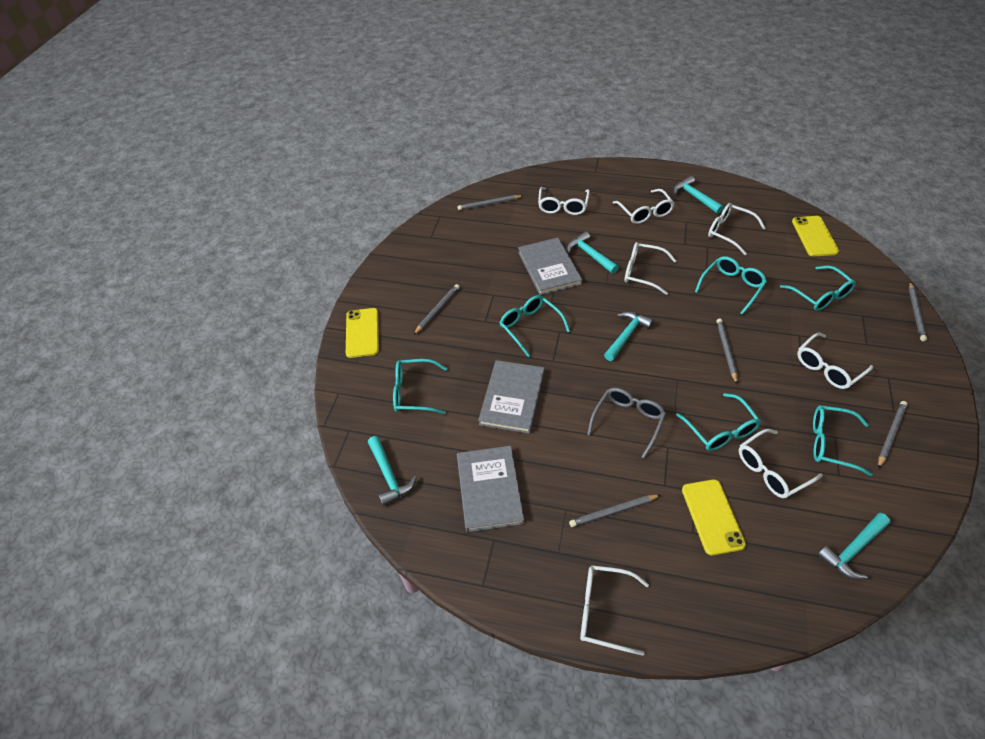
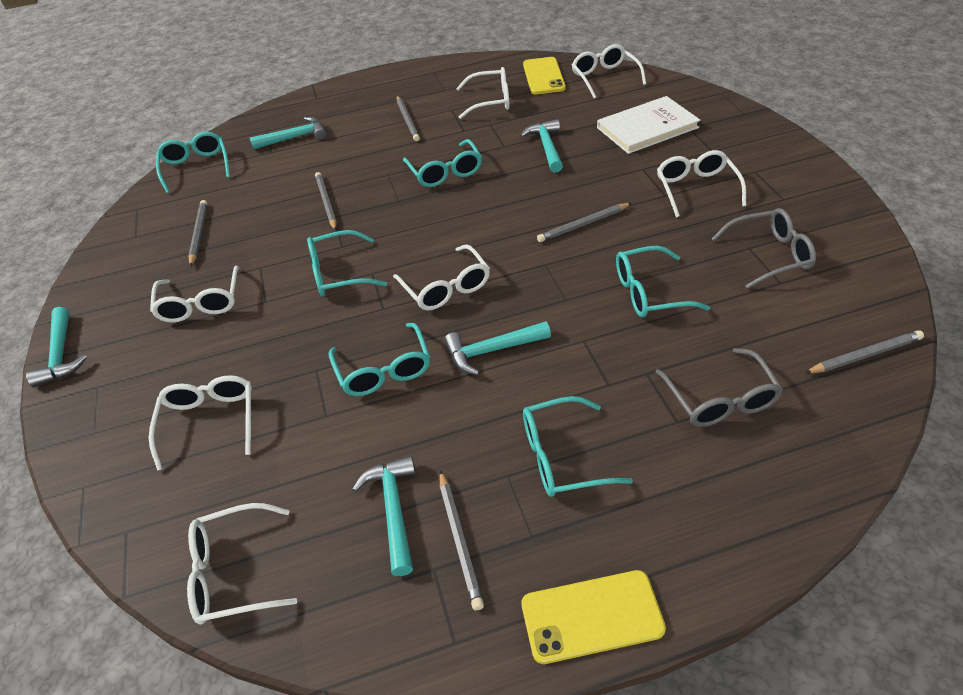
grey book: 3 -> 0
grey glasses: 1 -> 2
white book: 0 -> 1
yellow phone: 3 -> 2

